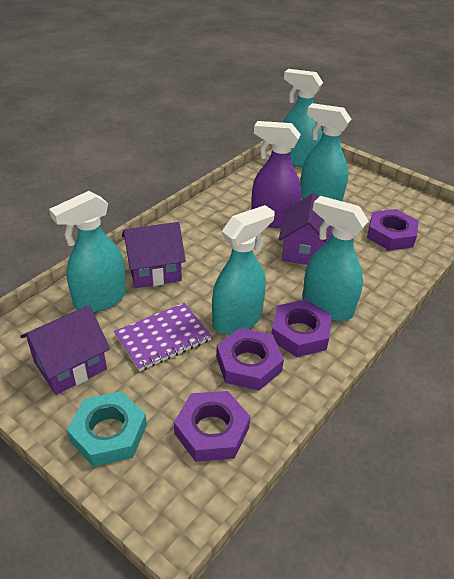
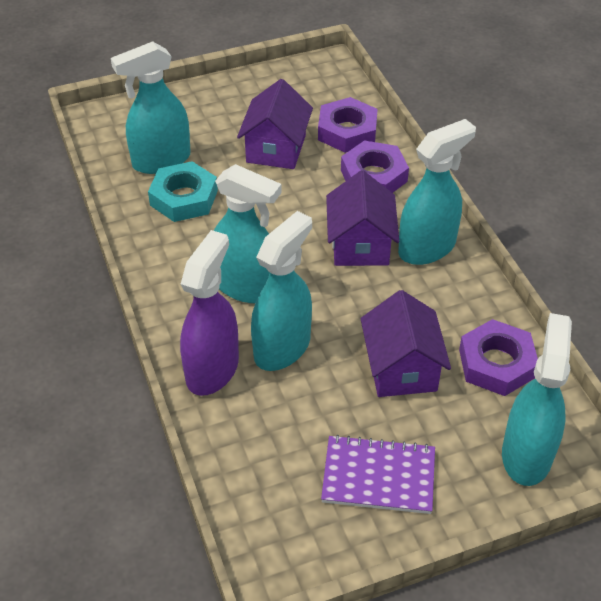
purple nut: 4 -> 3

